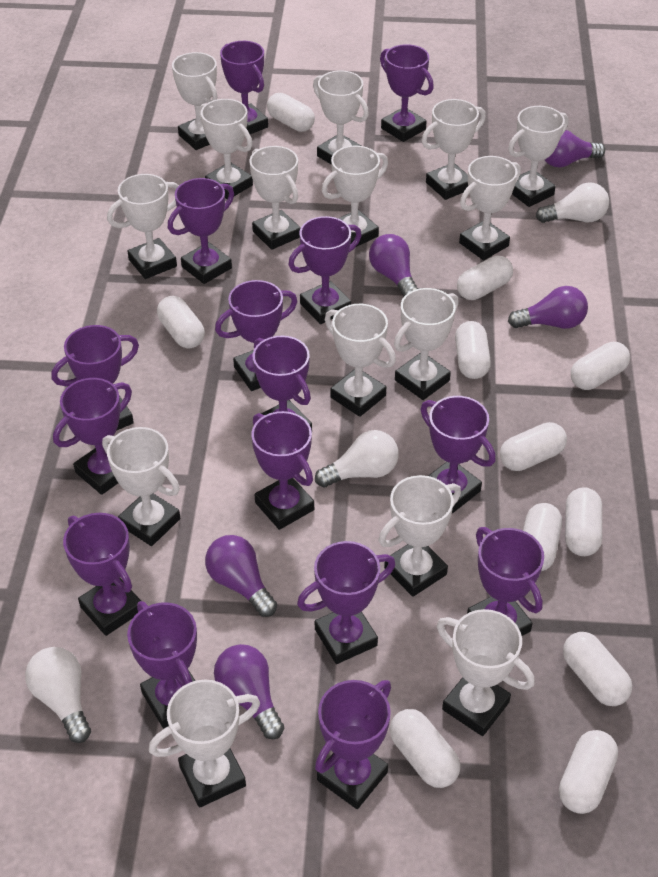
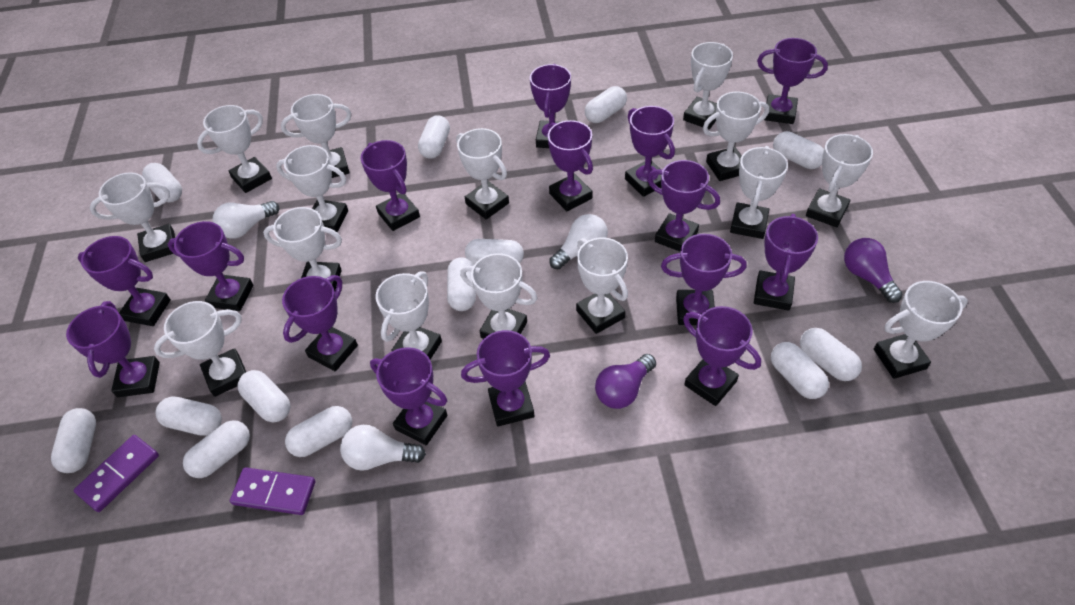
purple domino: 0 -> 2
purple light bulb: 5 -> 2
white capsule: 11 -> 13

